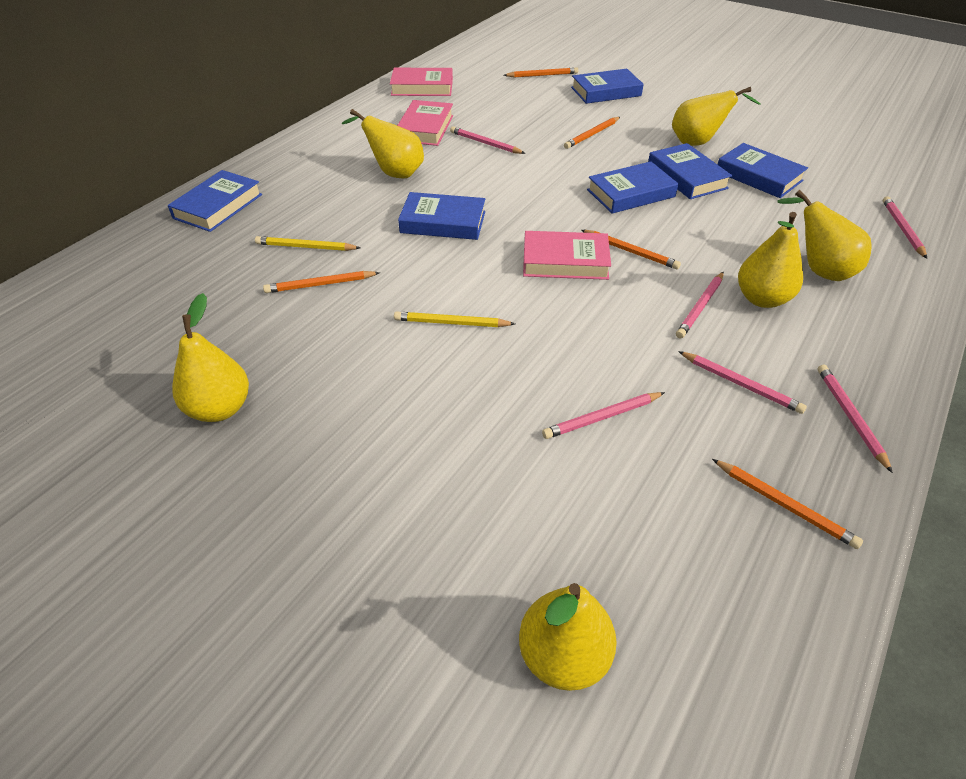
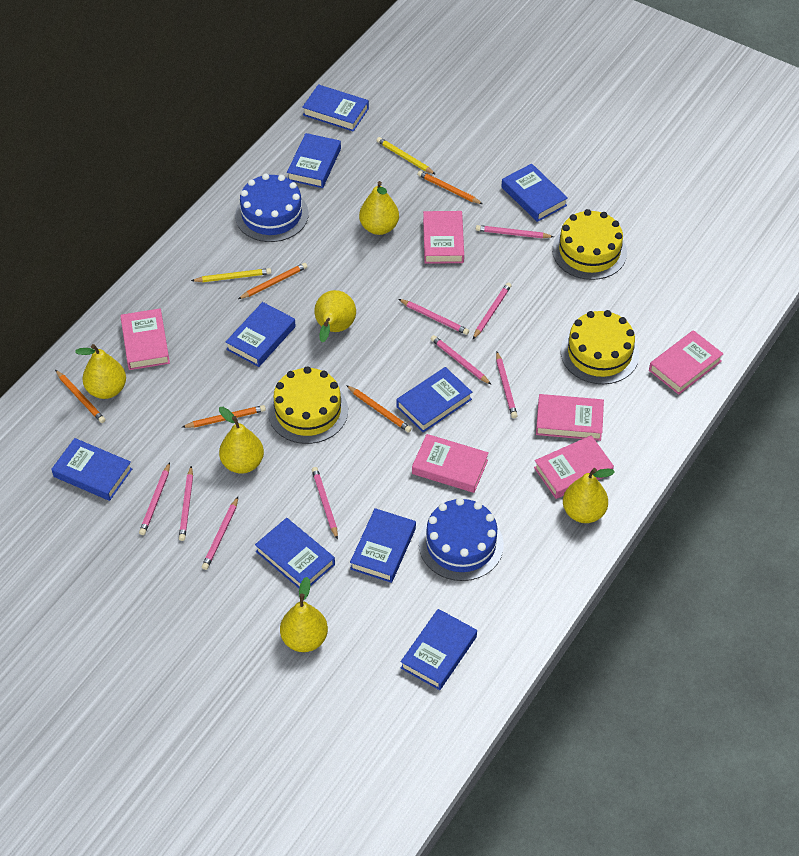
blue book: 6 -> 9
blue cake: 0 -> 2
pink book: 3 -> 6
pink pencil: 6 -> 9
yellow cake: 0 -> 3

